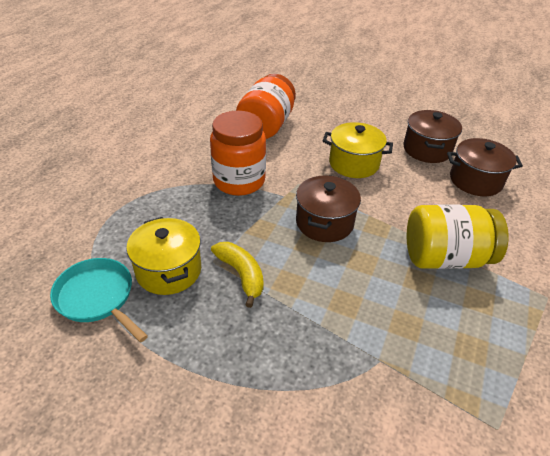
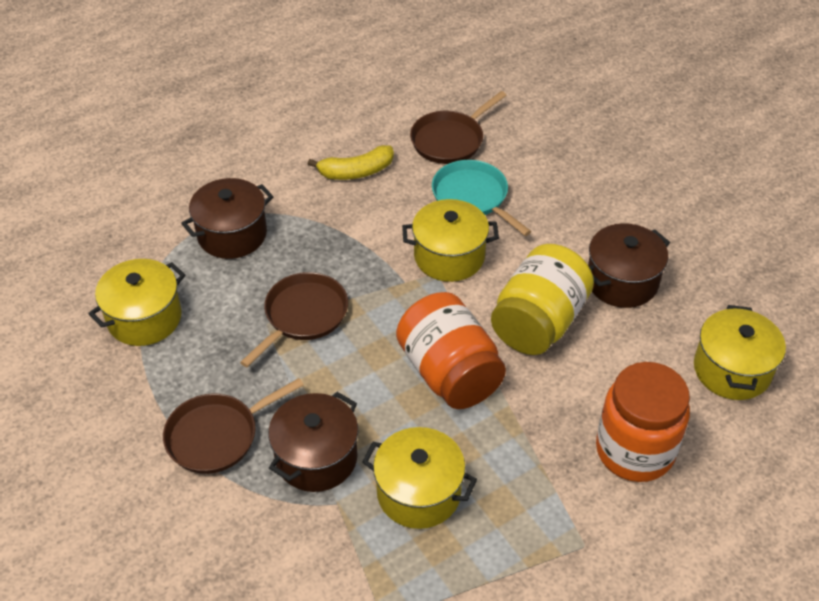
brown pan: 0 -> 3
yellow pot: 2 -> 4

